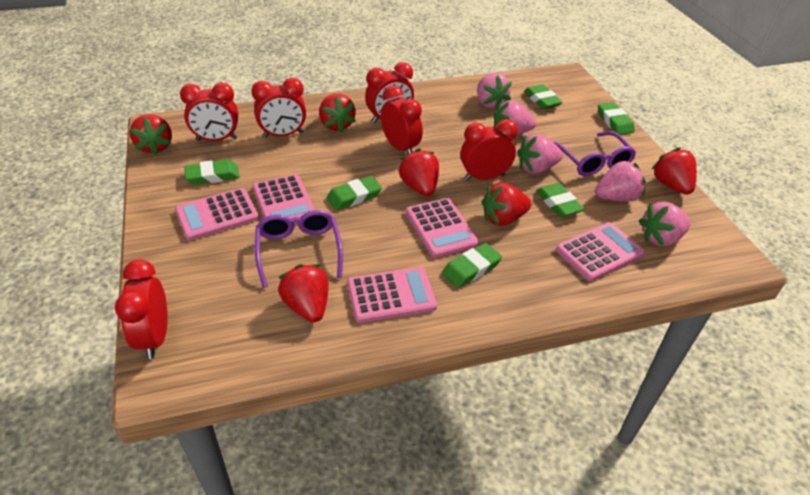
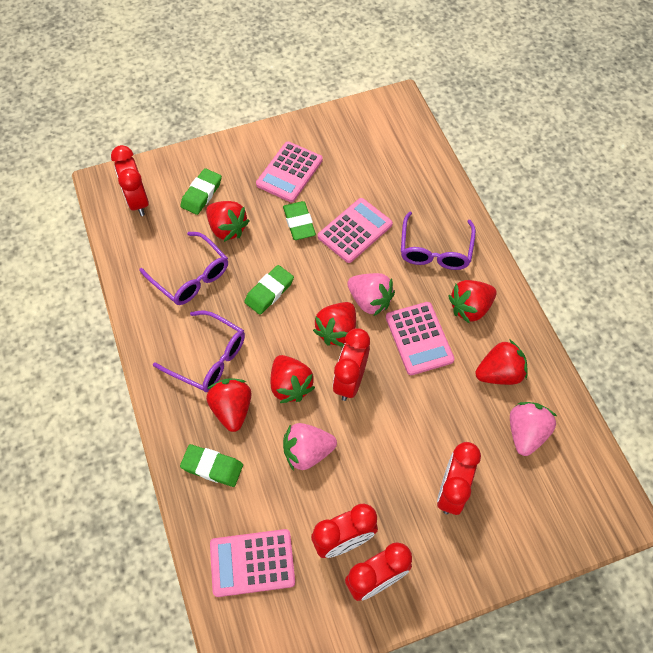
green eraser: 6 -> 4
pink calculator: 5 -> 4
pink strawberry: 5 -> 3
purple glasses: 2 -> 3
red clock: 6 -> 5

